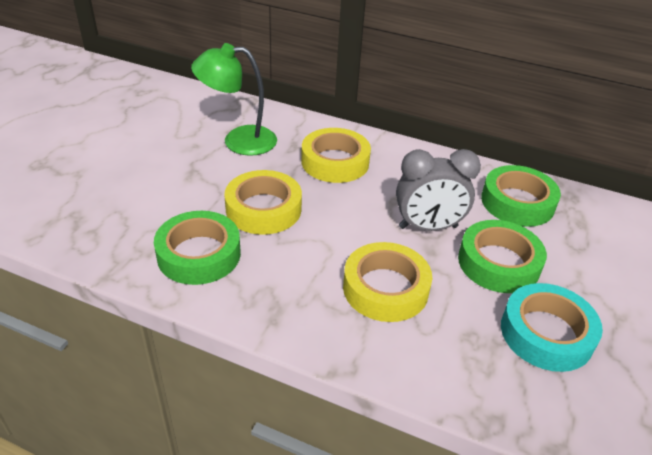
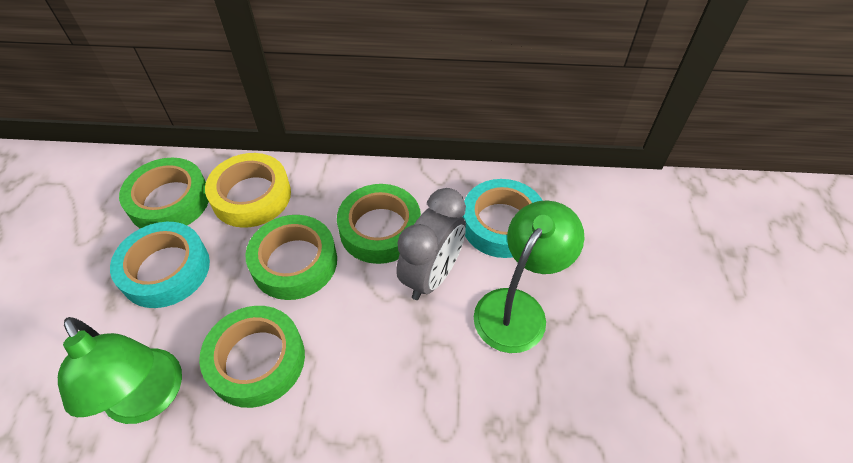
green lamp: 1 -> 2
green tape: 3 -> 4
turquoise tape: 1 -> 2
yellow tape: 3 -> 1

